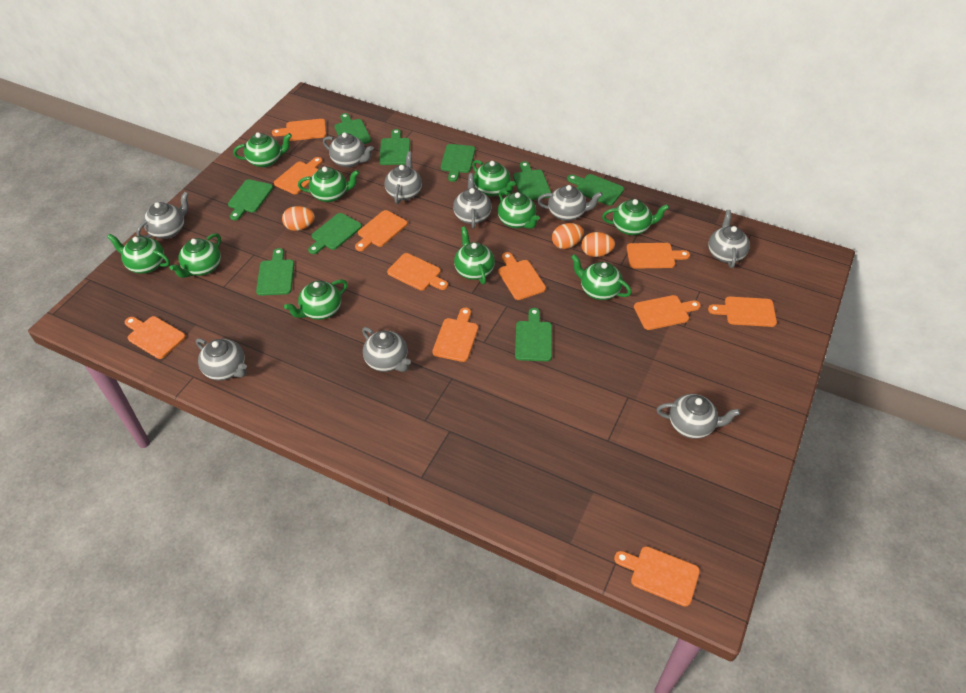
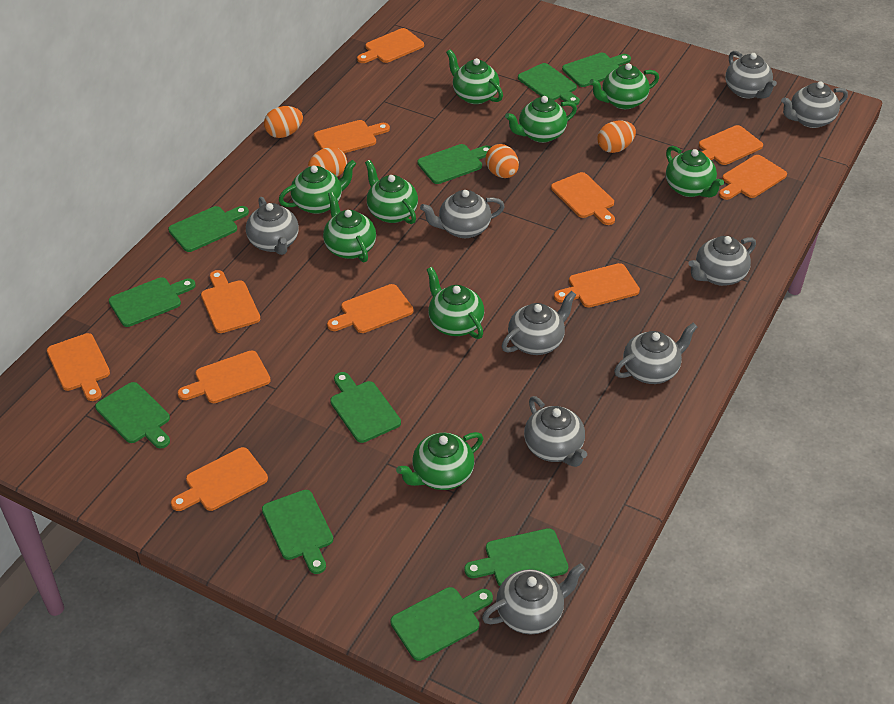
green cutting board: 9 -> 10
green teapot: 10 -> 9
orange egg: 3 -> 4

